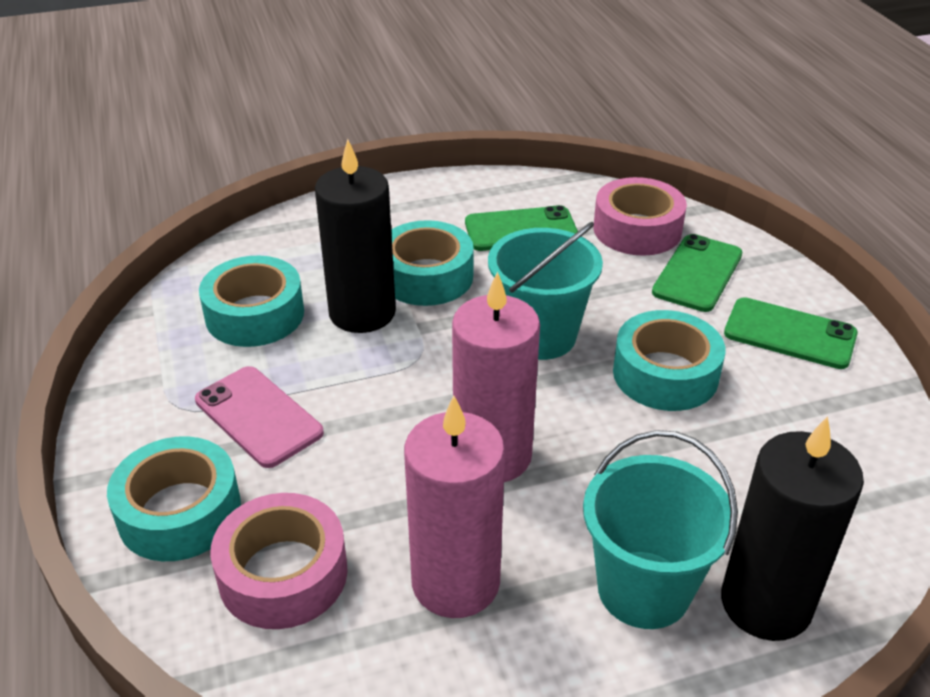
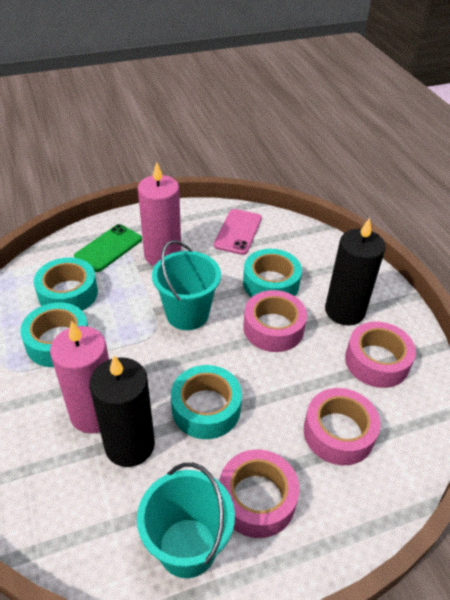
green phone: 3 -> 1
pink tape: 2 -> 4

